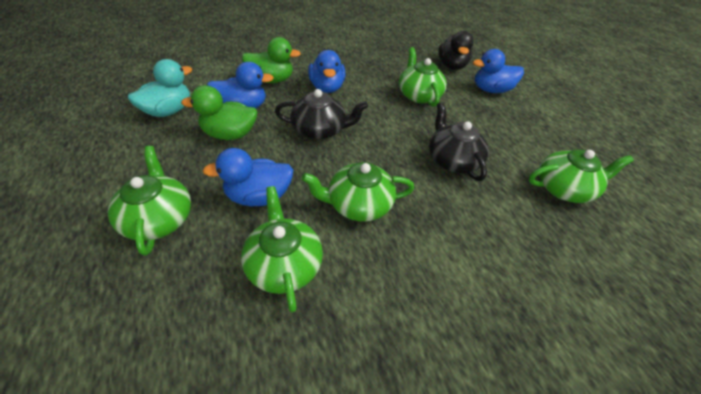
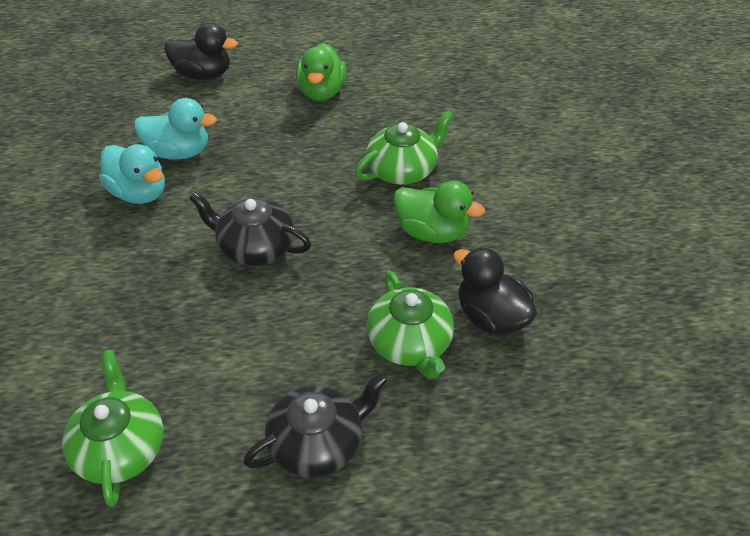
black duck: 1 -> 2
blue duck: 4 -> 0
green teapot: 5 -> 3
turquoise duck: 1 -> 2

